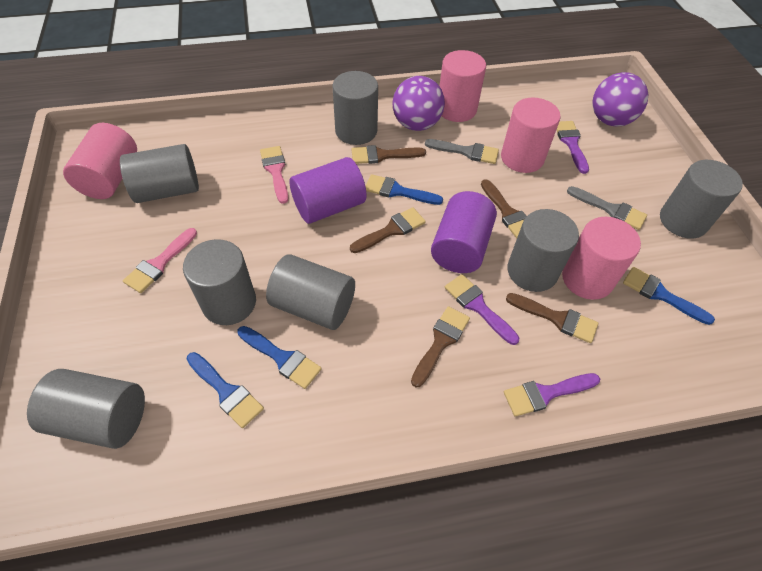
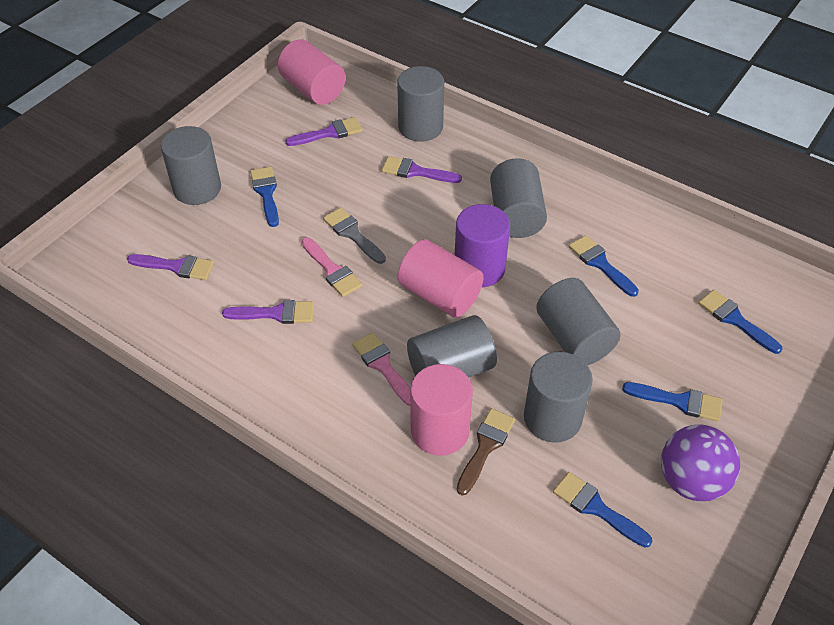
blue brush: 4 -> 5
brown brush: 5 -> 1
grey brush: 2 -> 1
grey cylinder: 7 -> 6
pink cylinder: 4 -> 3
purple ball: 2 -> 1
purple brush: 3 -> 4
purple cylinder: 2 -> 1

